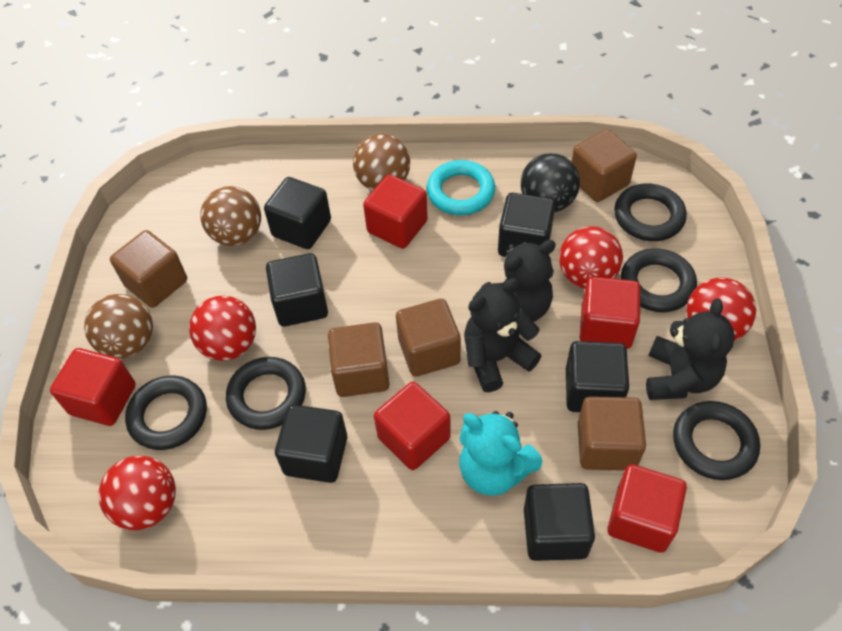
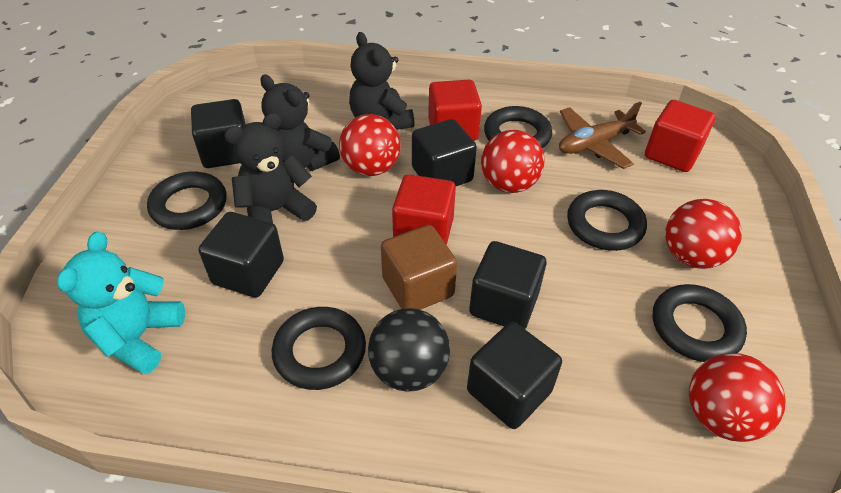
black cube: 6 -> 5
brown ball: 3 -> 0
brown cube: 5 -> 1
brown plane: 0 -> 1
red cube: 5 -> 3
turquoise ring: 1 -> 0

